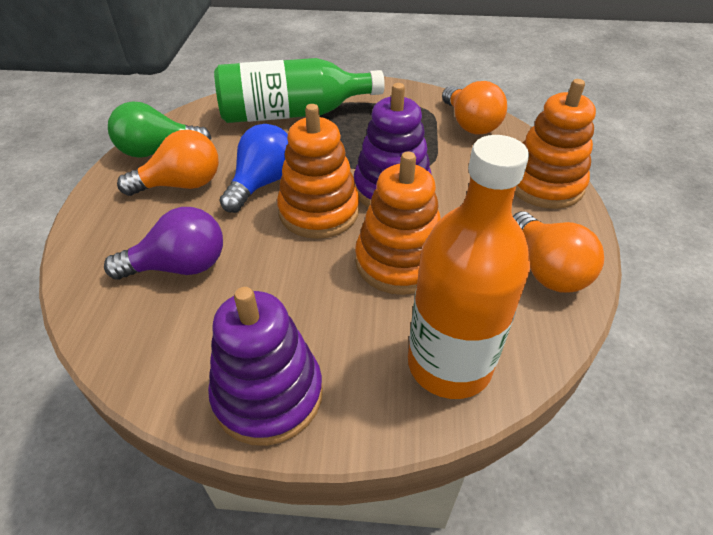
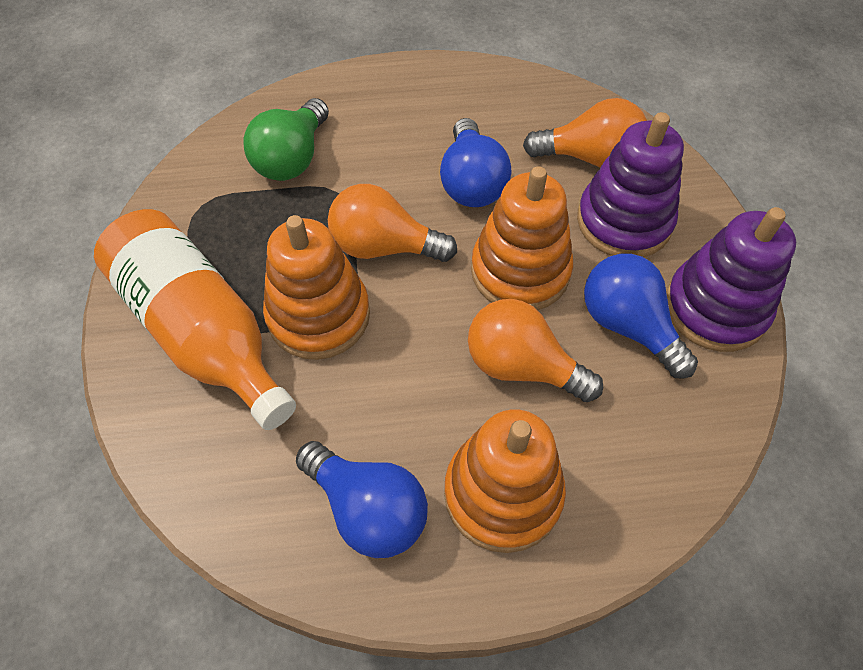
blue light bulb: 1 -> 3
green bottle: 1 -> 0
purple light bulb: 1 -> 0

